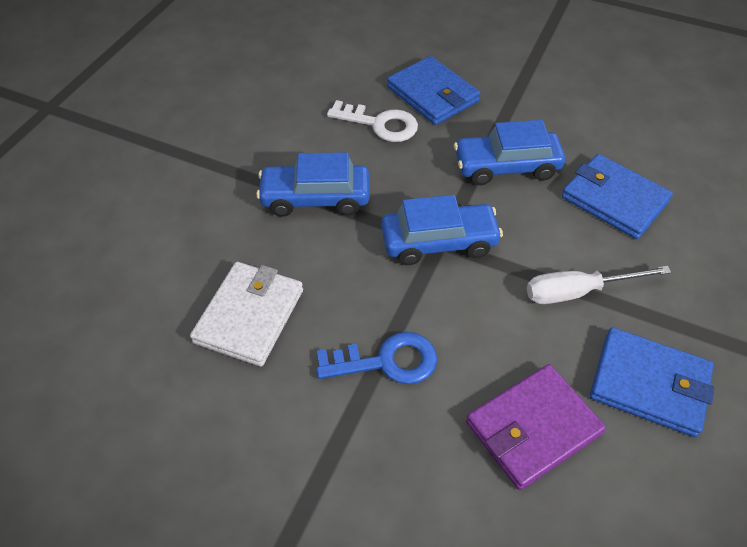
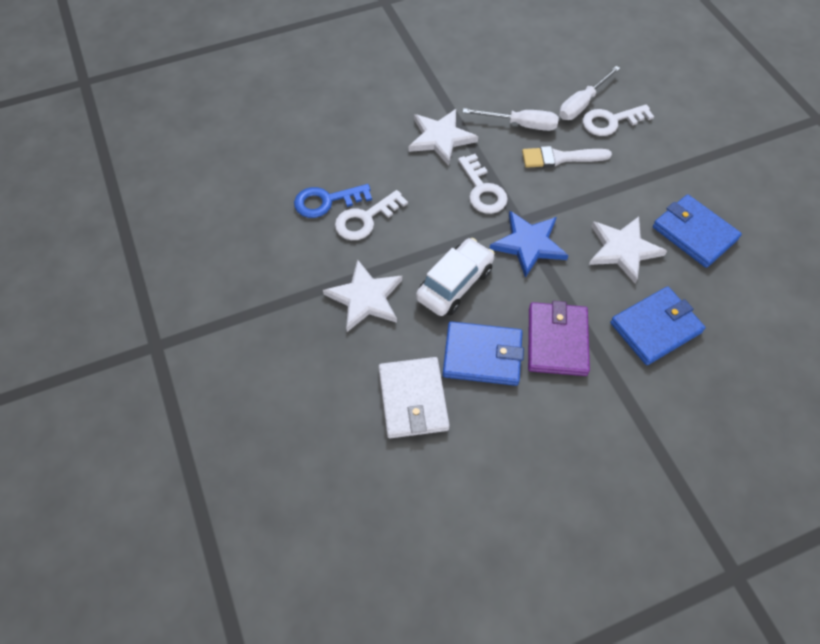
blue car: 3 -> 0
blue star: 0 -> 1
white brush: 0 -> 1
white car: 0 -> 1
white key: 1 -> 3
white screwdriver: 1 -> 2
white star: 0 -> 3

